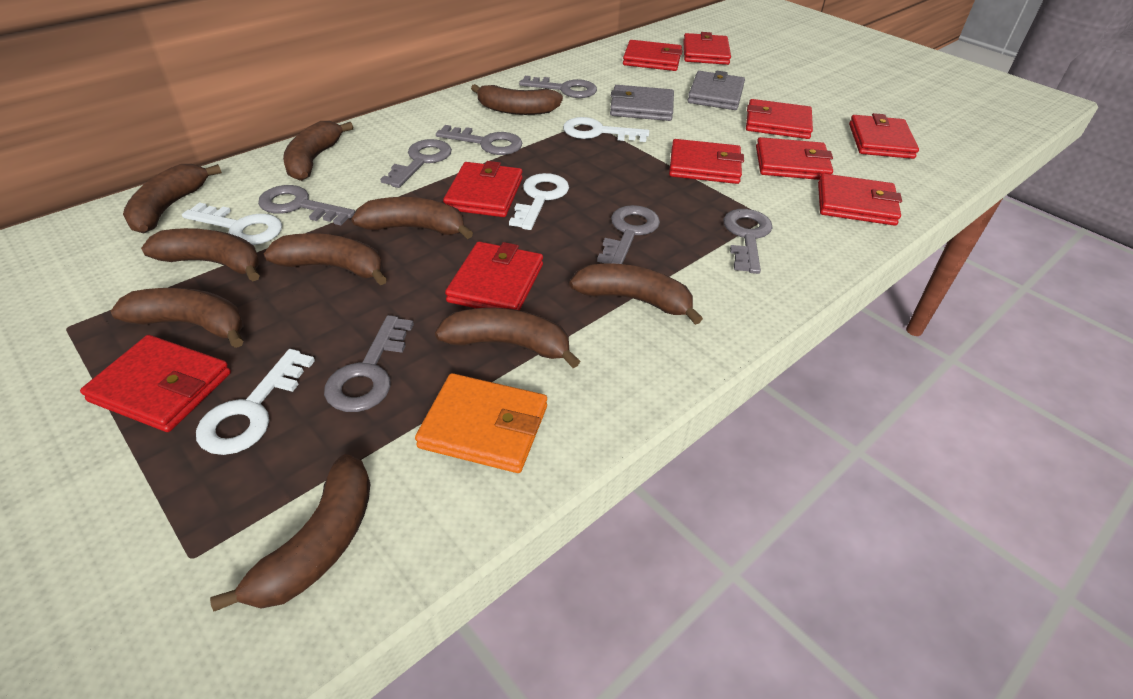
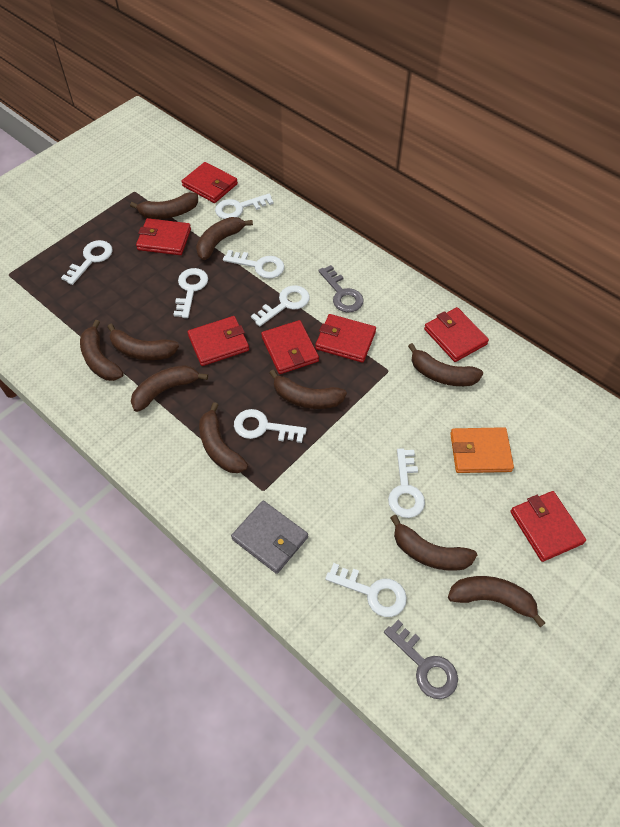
grey key: 7 -> 2
grey wallet: 2 -> 1
red wallet: 10 -> 7
white key: 4 -> 8

